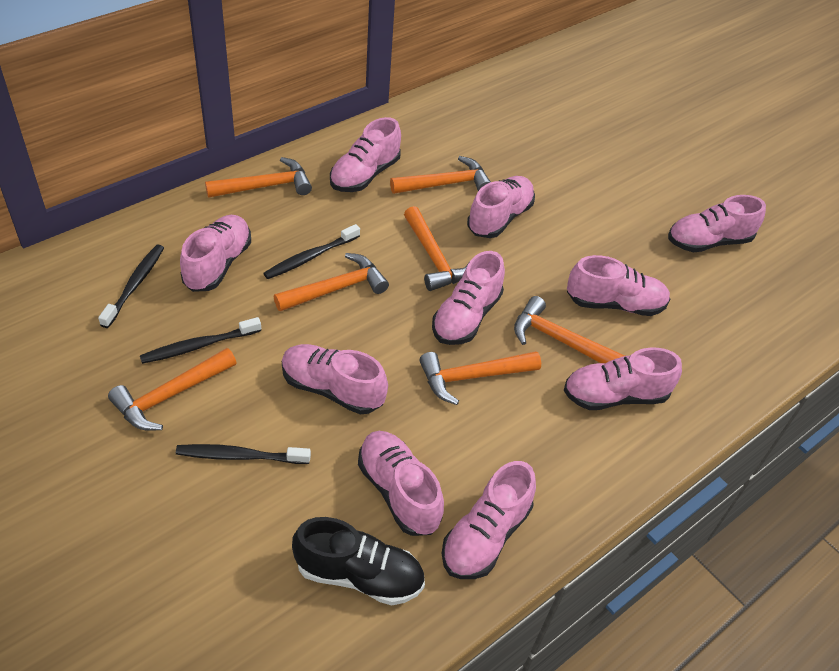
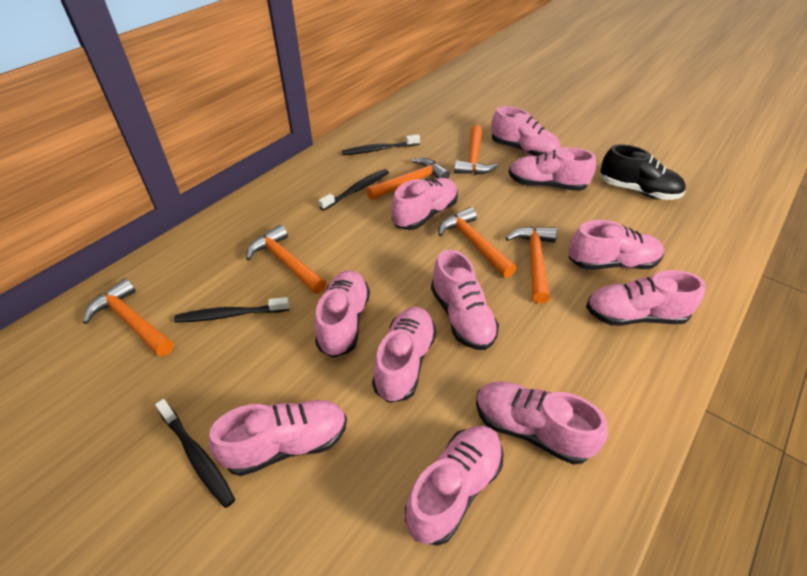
orange hammer: 7 -> 6
pink shoe: 10 -> 11

